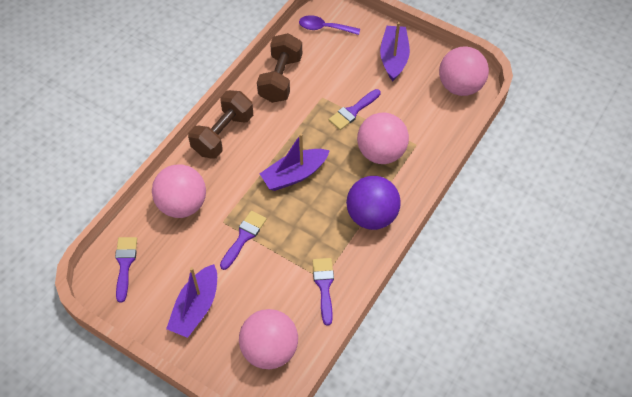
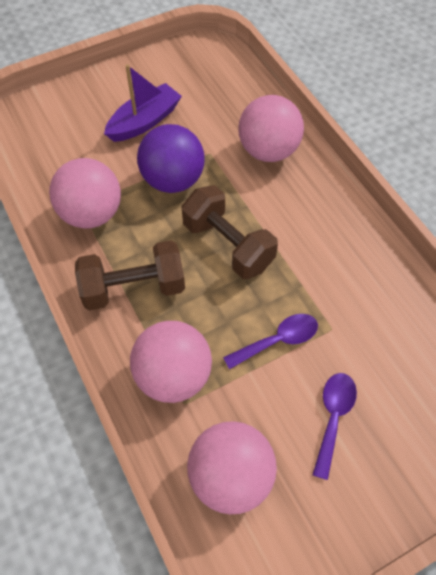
purple boat: 3 -> 1
purple brush: 4 -> 0
purple spoon: 1 -> 2

